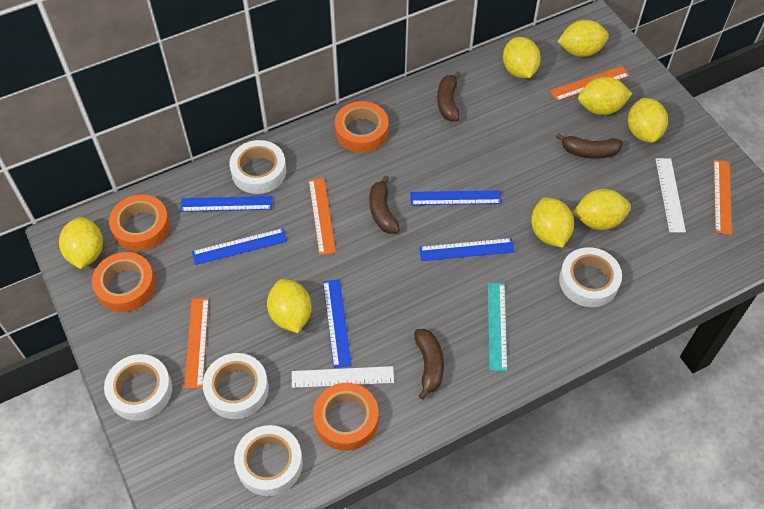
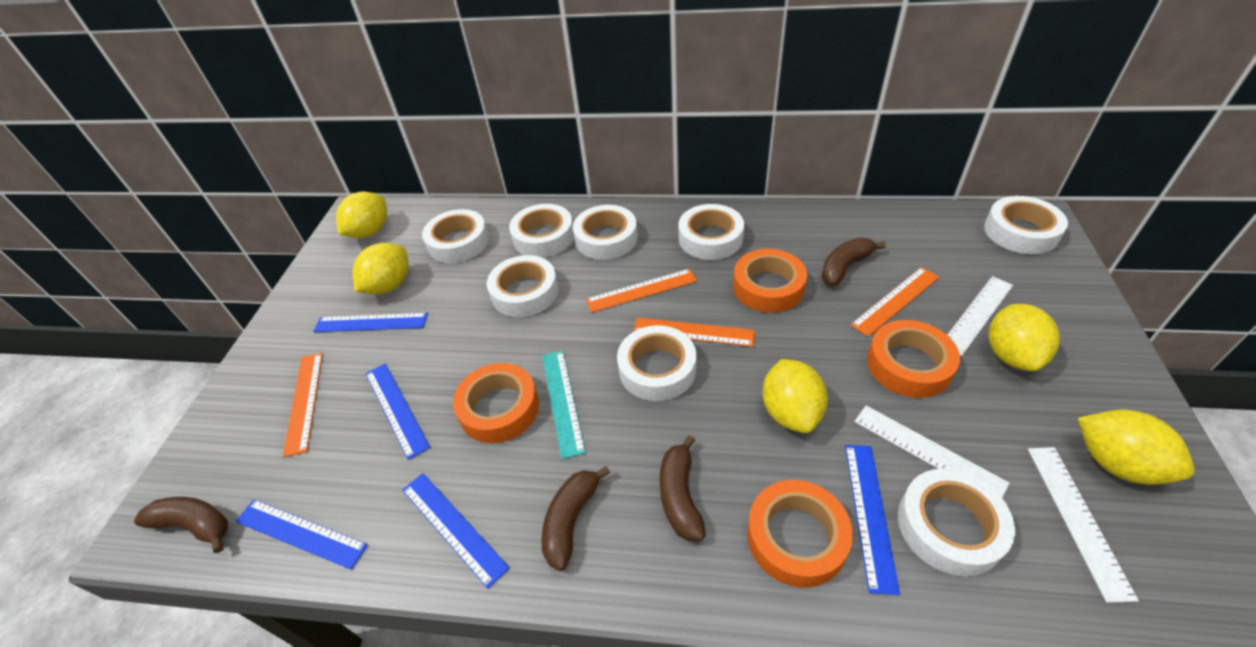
white ruler: 2 -> 3
white tape: 5 -> 8
yellow lemon: 8 -> 5

